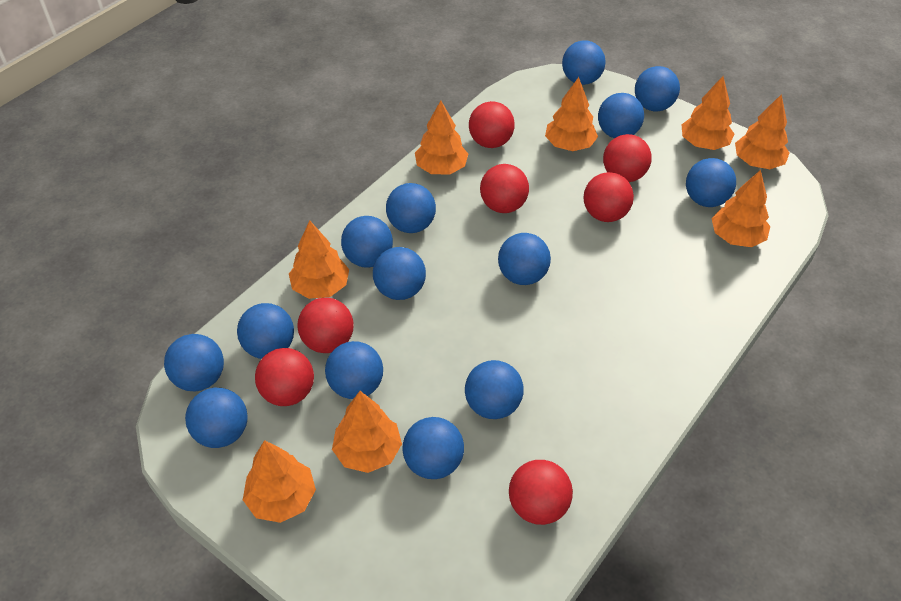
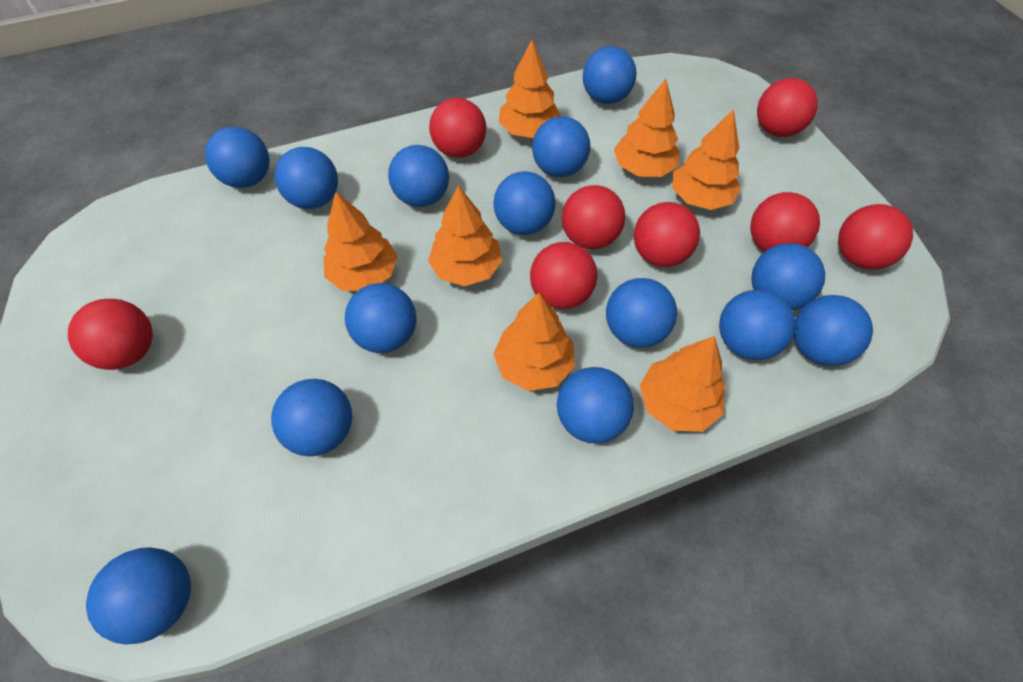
orange tree: 8 -> 7
red ball: 7 -> 8

